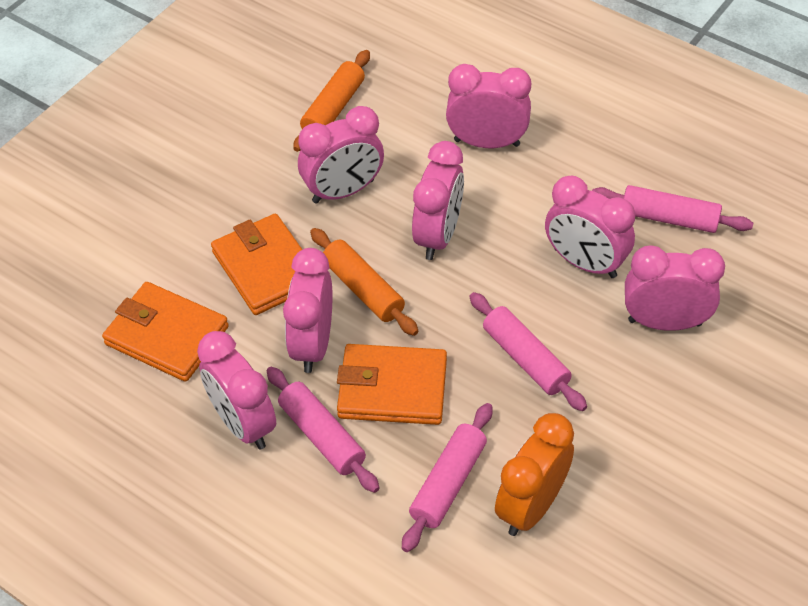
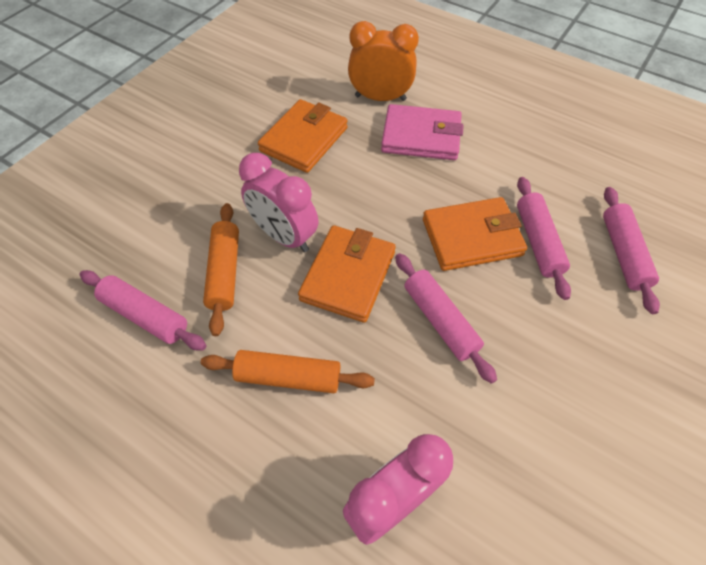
pink clock: 7 -> 2
pink wallet: 0 -> 1

